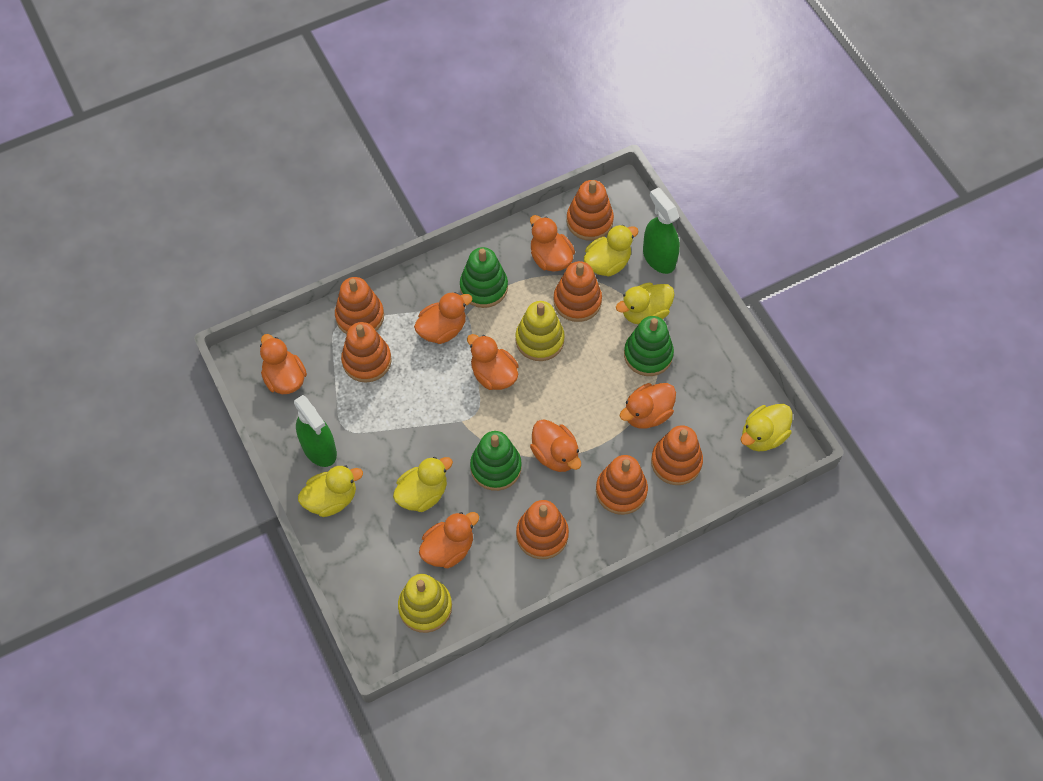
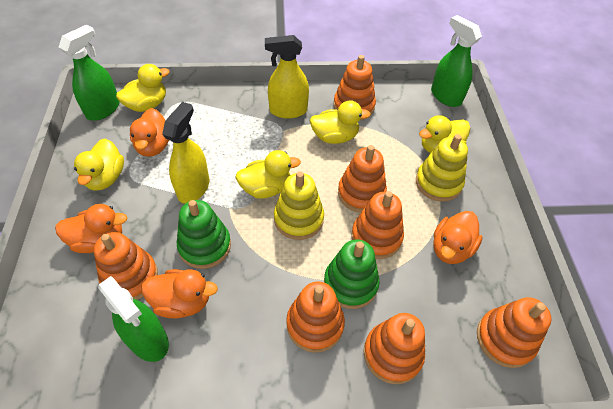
green spray bottle: 2 -> 3
green stacking toy: 3 -> 2
orange duck: 7 -> 4
yellow spray bottle: 0 -> 2

